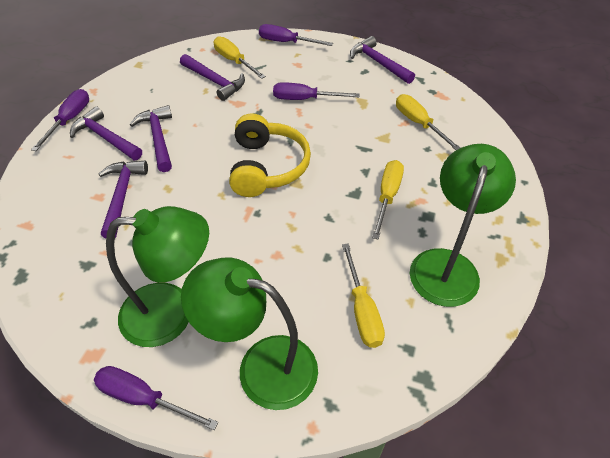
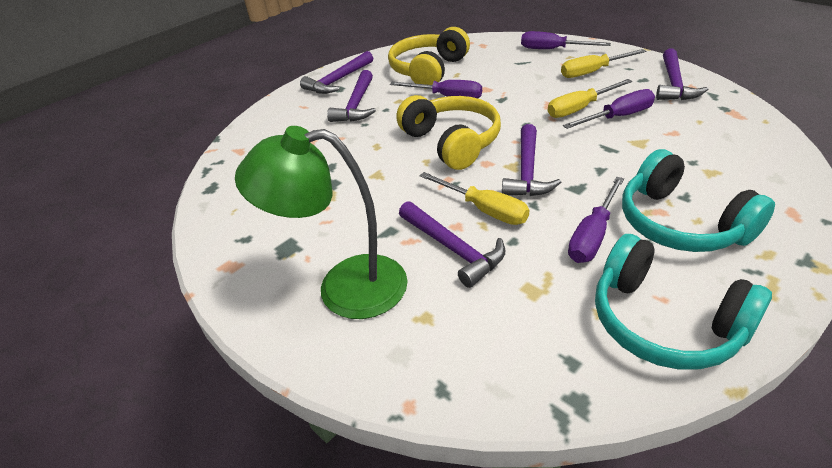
green lamp: 3 -> 1
turquoise headphones: 0 -> 2
yellow headphones: 1 -> 2
yellow screwdriver: 4 -> 3

